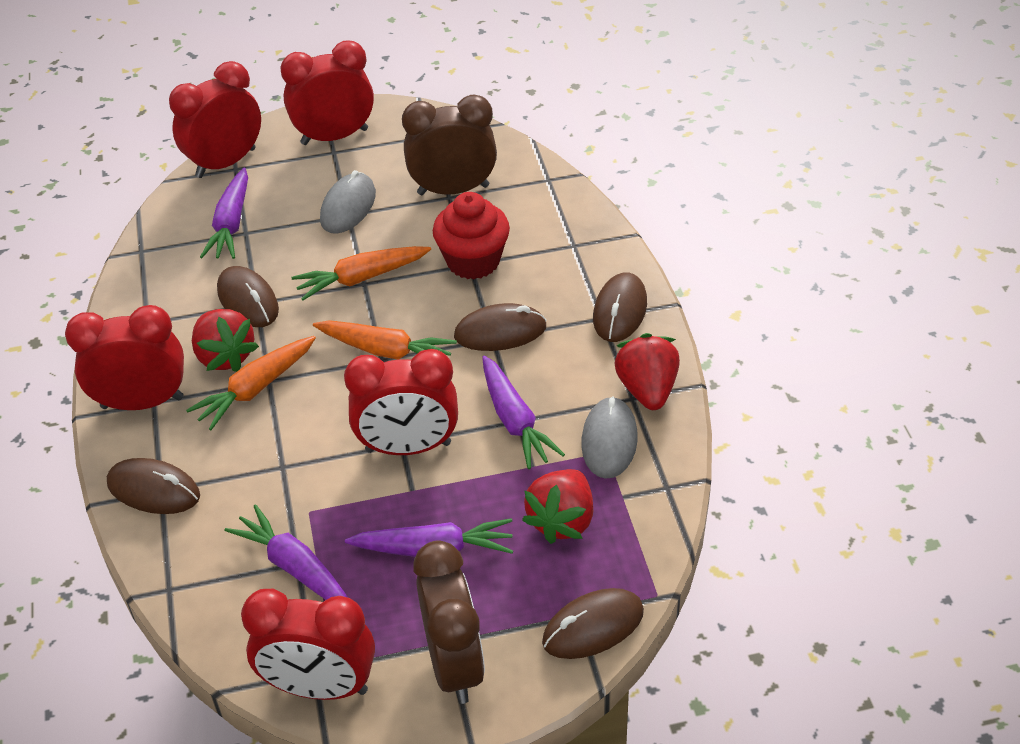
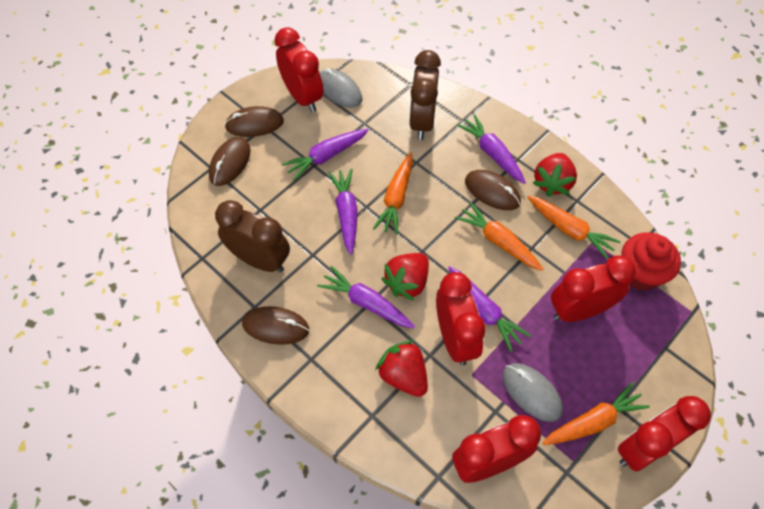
brown mouse: 5 -> 4
orange carrot: 3 -> 4
purple carrot: 4 -> 5

